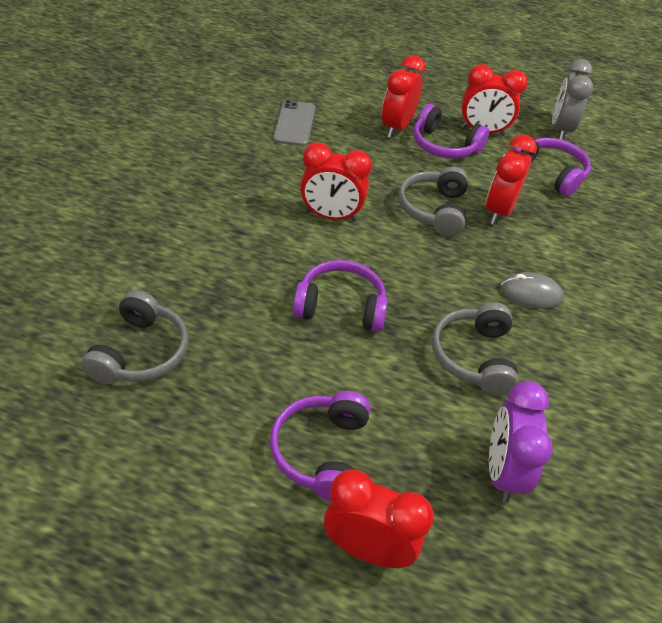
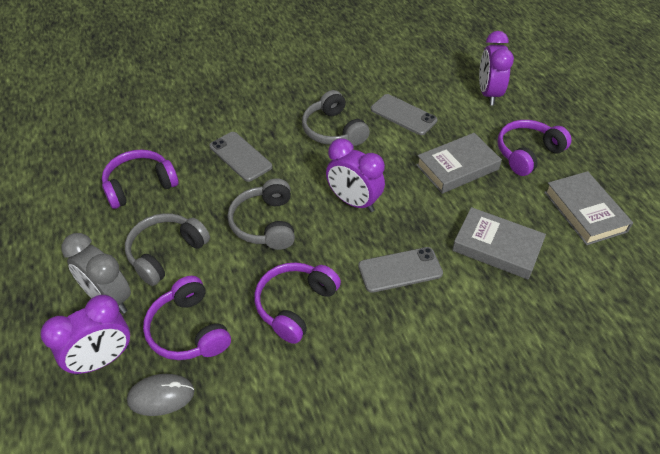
grey book: 0 -> 3
grey phone: 1 -> 3
purple clock: 1 -> 3
red clock: 5 -> 0

